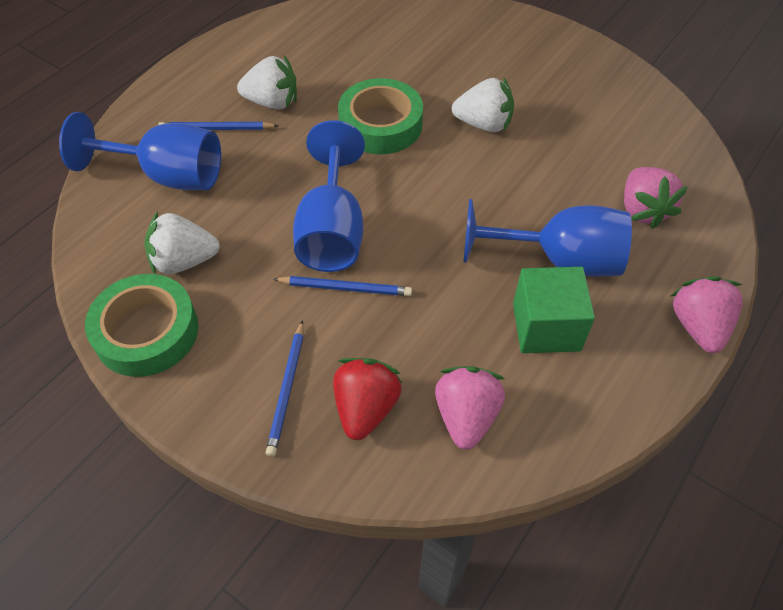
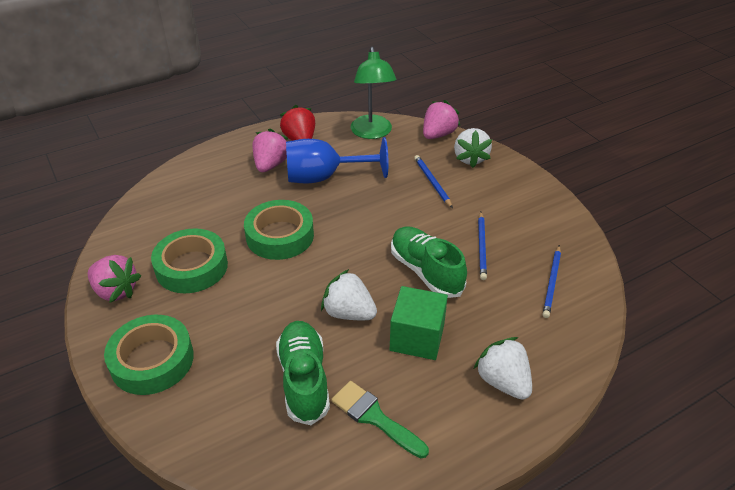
blue goblet: 3 -> 1
green brush: 0 -> 1
green lamp: 0 -> 1
green shoe: 0 -> 2
green tape: 2 -> 3

